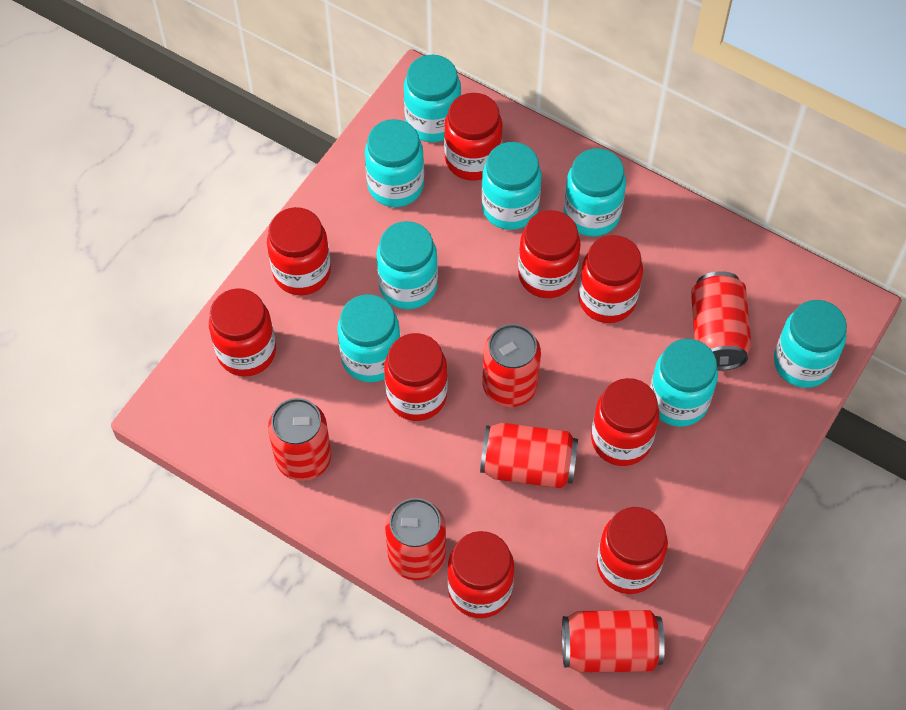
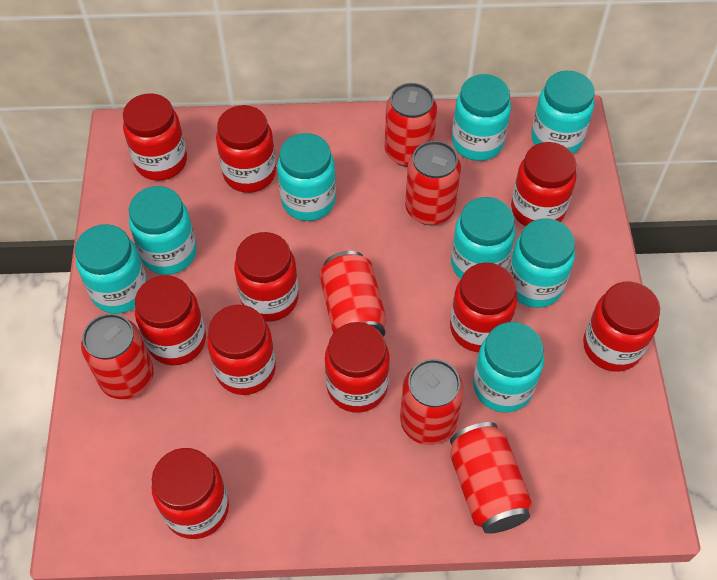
red jar: 9 -> 10

